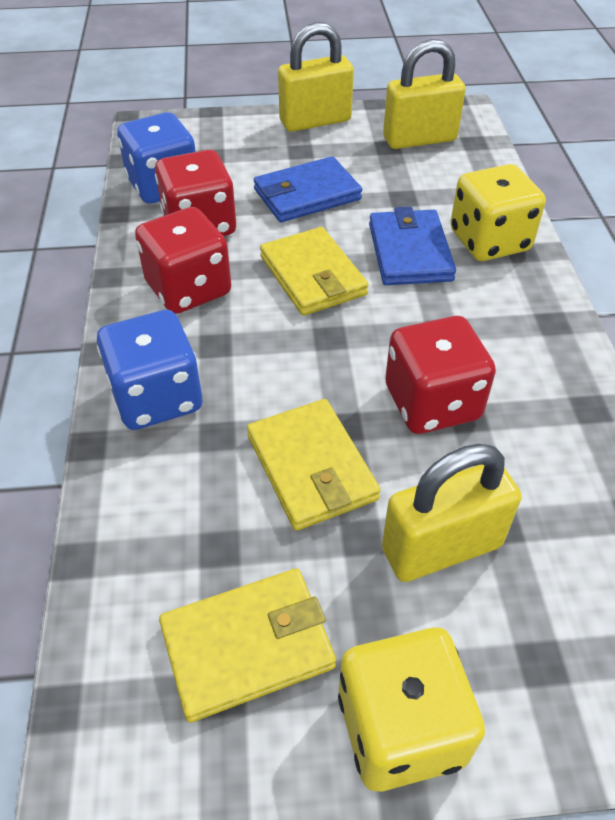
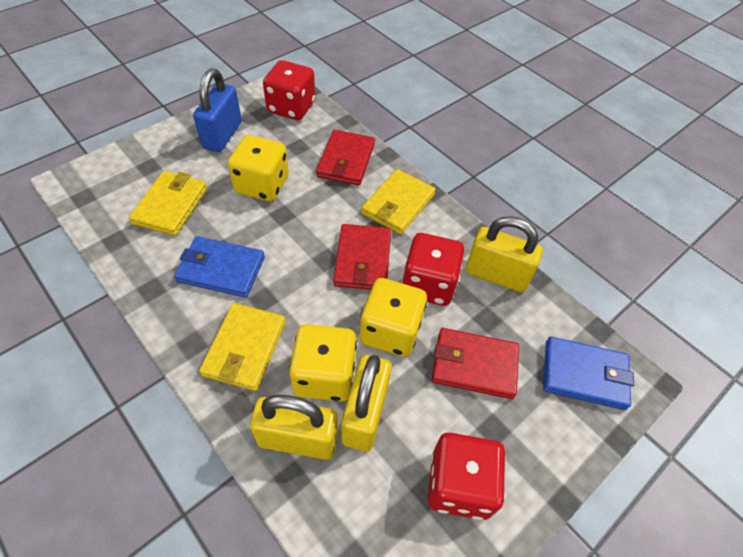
blue dice: 2 -> 0
blue padlock: 0 -> 1
red wallet: 0 -> 3
yellow dice: 2 -> 3

